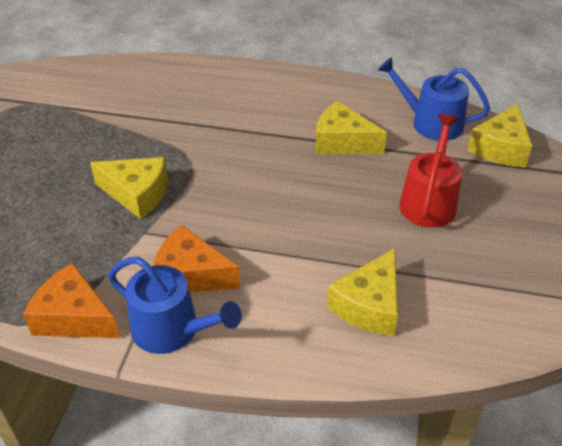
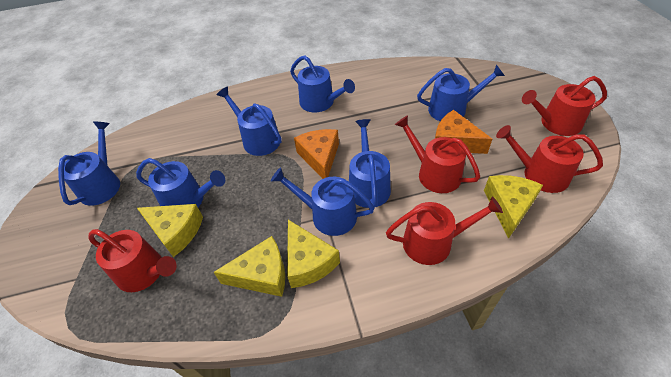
blue watering can: 2 -> 7
red watering can: 1 -> 5

